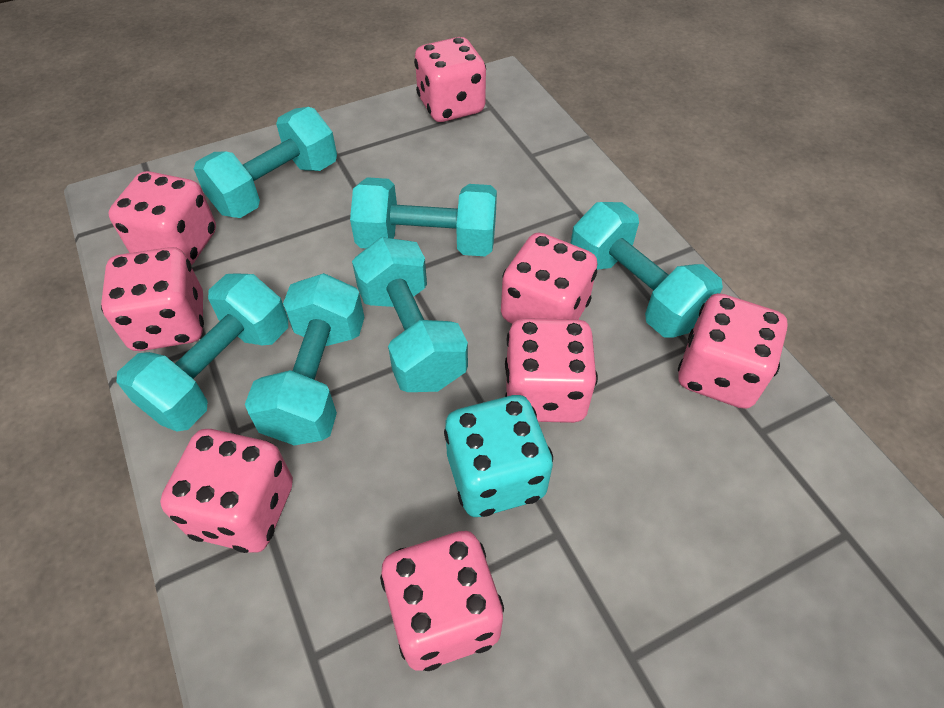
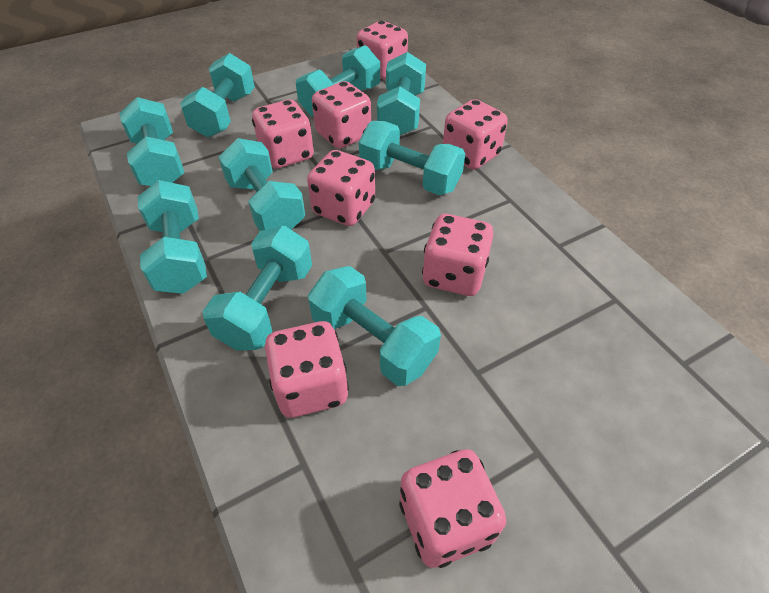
turquoise dice: 1 -> 0
turquoise dumbbell: 6 -> 9

